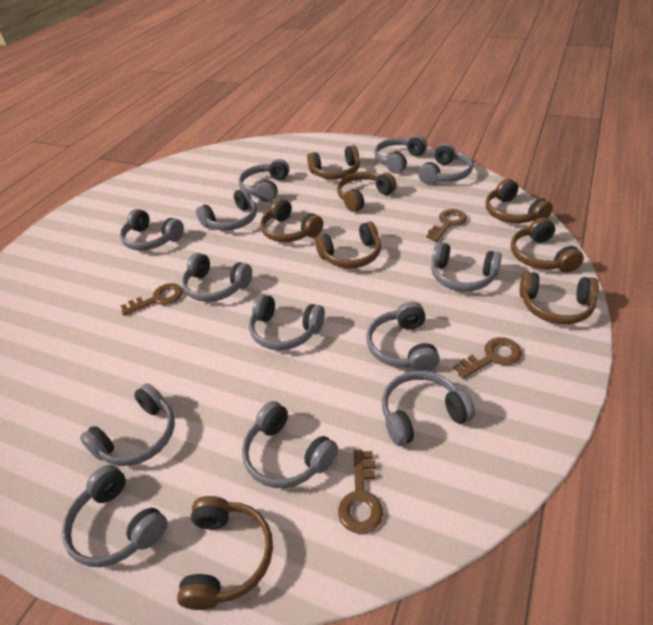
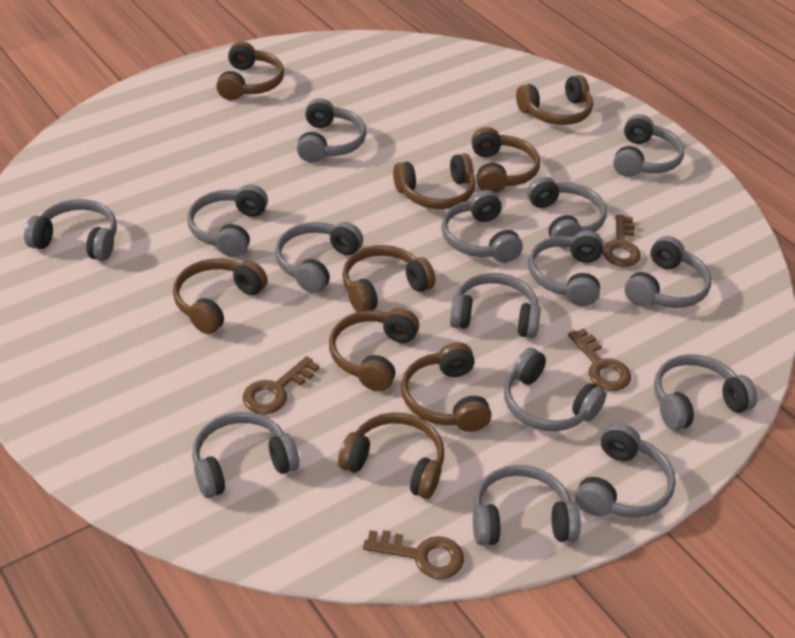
brown headphones: 8 -> 9
grey headphones: 13 -> 15

